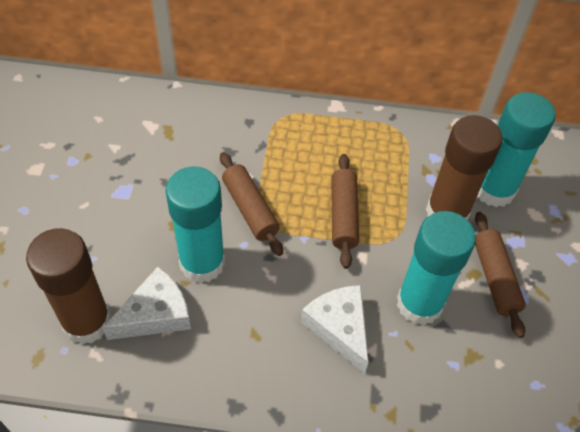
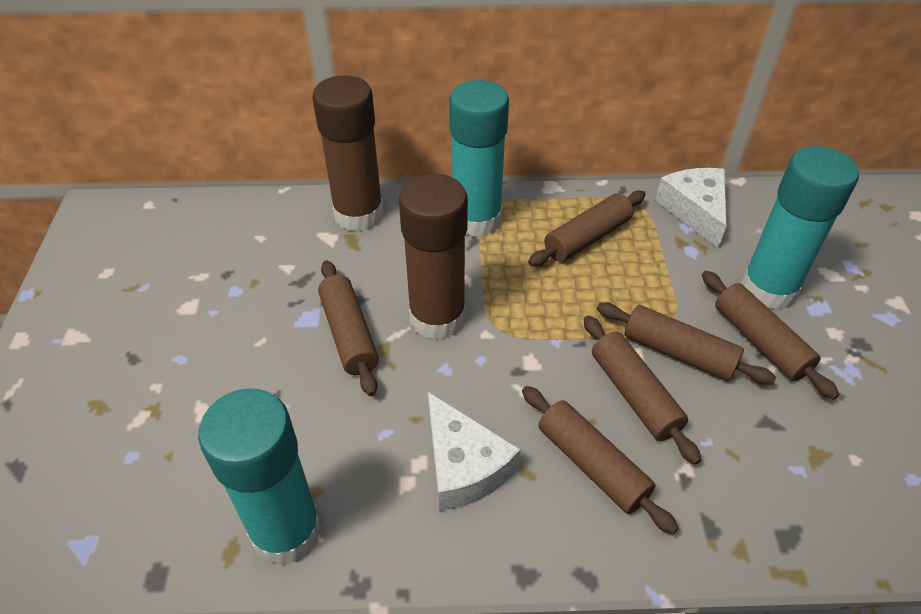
brown rolling pin: 3 -> 6

